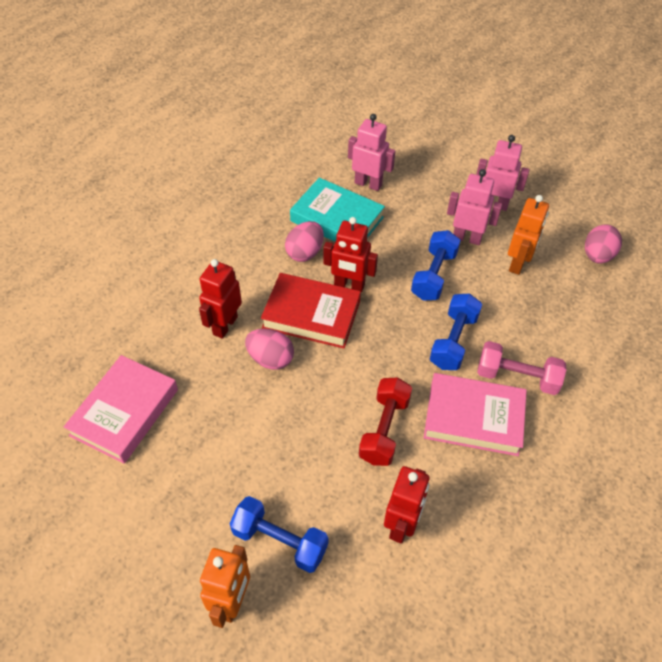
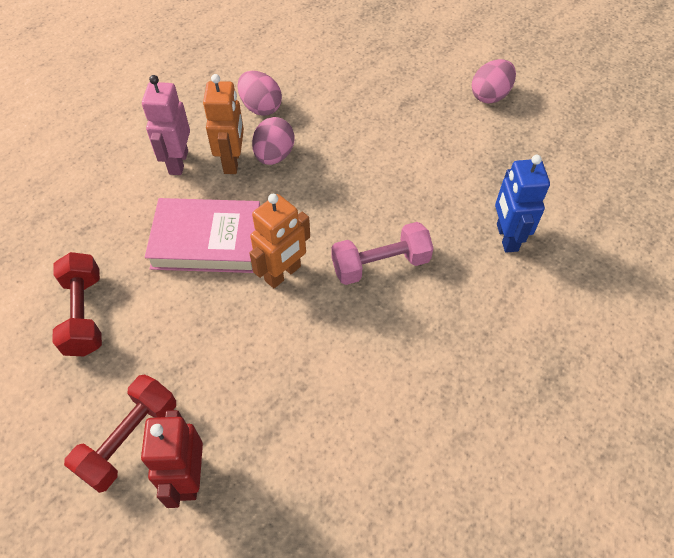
blue dumbbell: 3 -> 0
blue robot: 0 -> 1
pink book: 2 -> 1
pink robot: 3 -> 1
red book: 1 -> 0
red dumbbell: 1 -> 2
red robot: 3 -> 1
turquoise book: 1 -> 0

